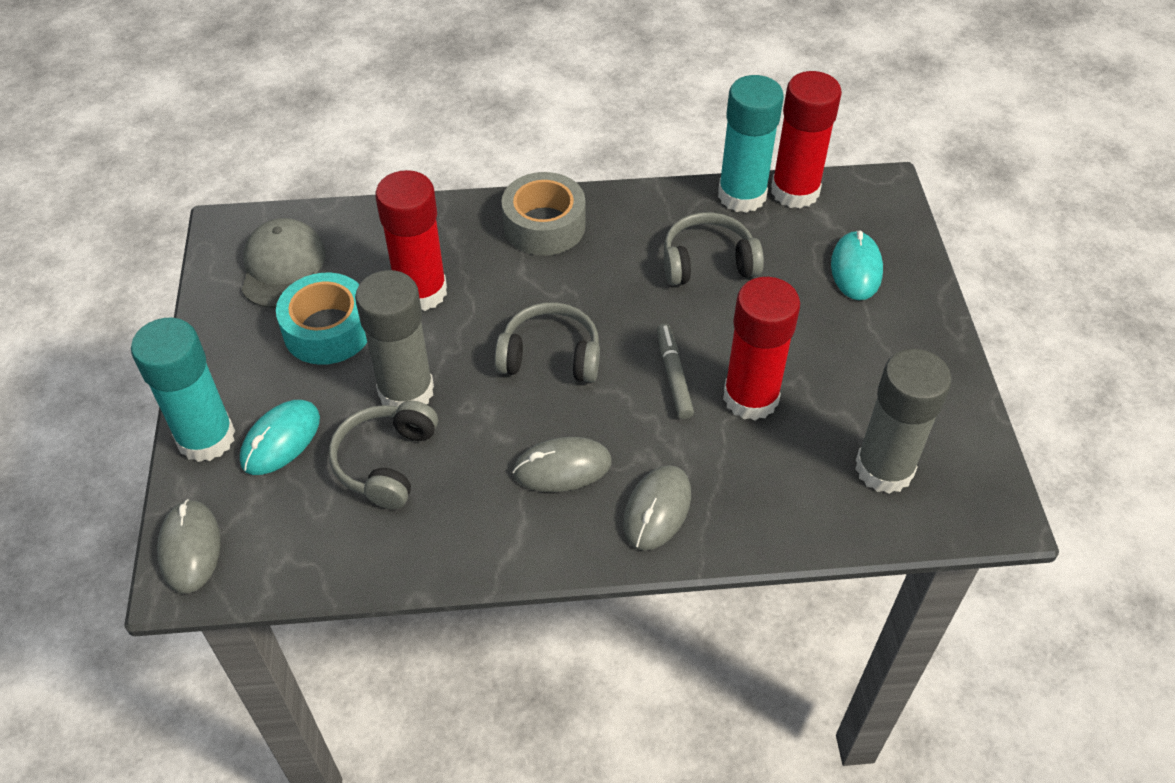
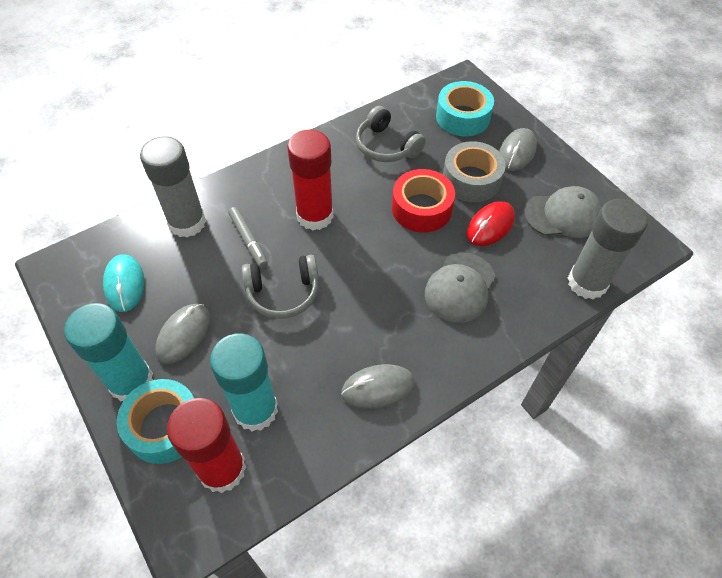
grey cap: 1 -> 2
grey headphones: 3 -> 2
red glue stick: 3 -> 2
red mouse: 0 -> 1
red tape: 0 -> 1
turquoise mouse: 2 -> 1
turquoise tape: 1 -> 2

